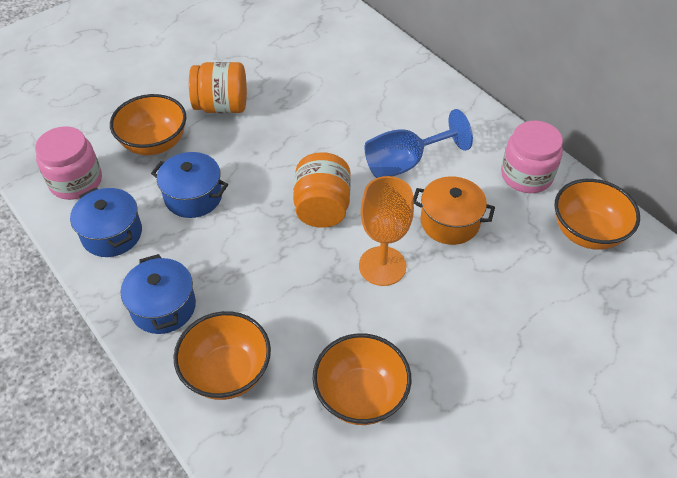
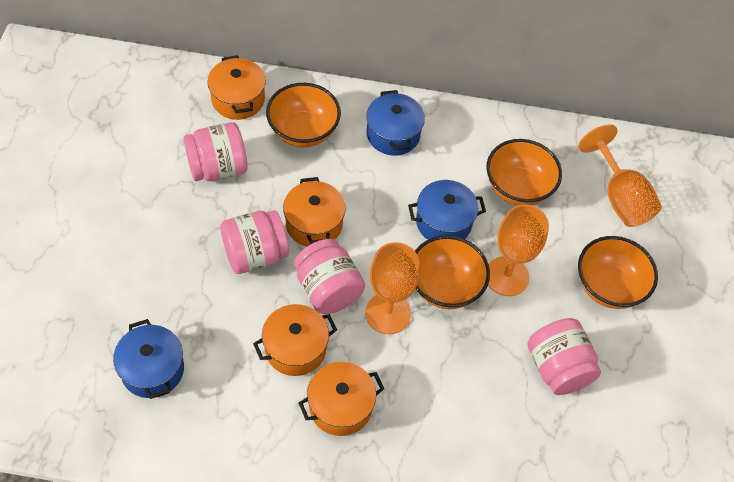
blue goblet: 1 -> 0
orange goblet: 1 -> 3
orange jar: 2 -> 0
orange pot: 1 -> 4
pink jar: 2 -> 4

